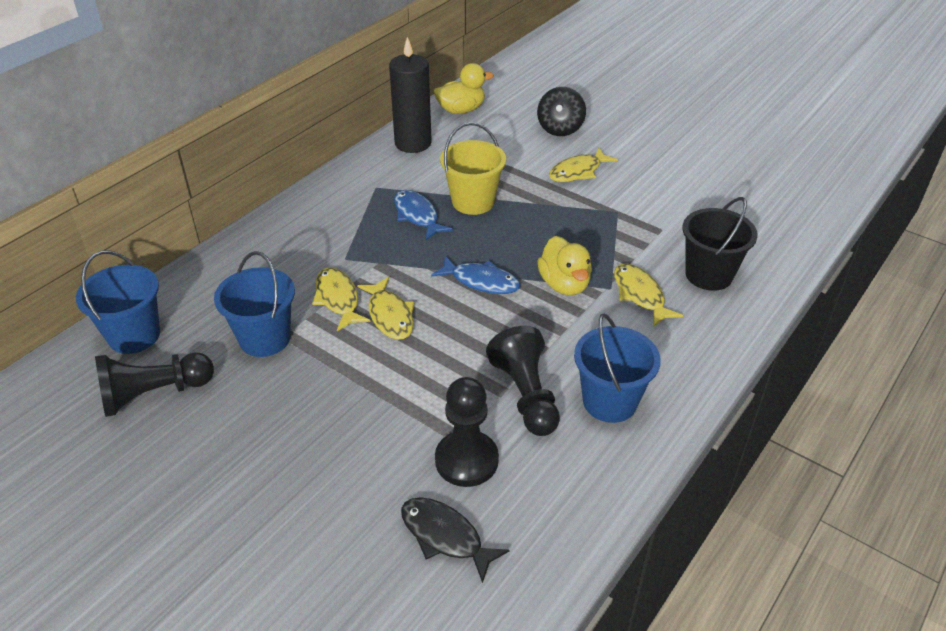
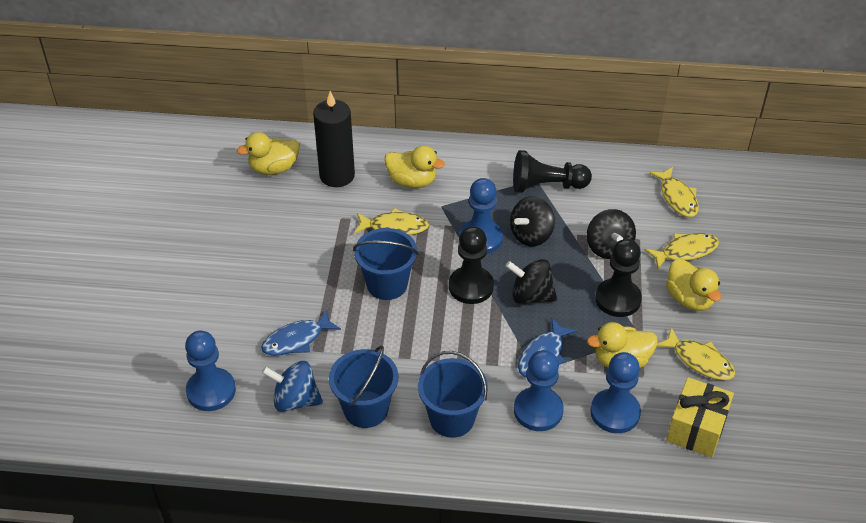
black bucket: 1 -> 0
black fish: 1 -> 0
black spinning top: 1 -> 3
blue pawn: 0 -> 4
blue spinning top: 0 -> 1
yellow bucket: 1 -> 0
yellow duck: 2 -> 4
yellow gift: 0 -> 1

